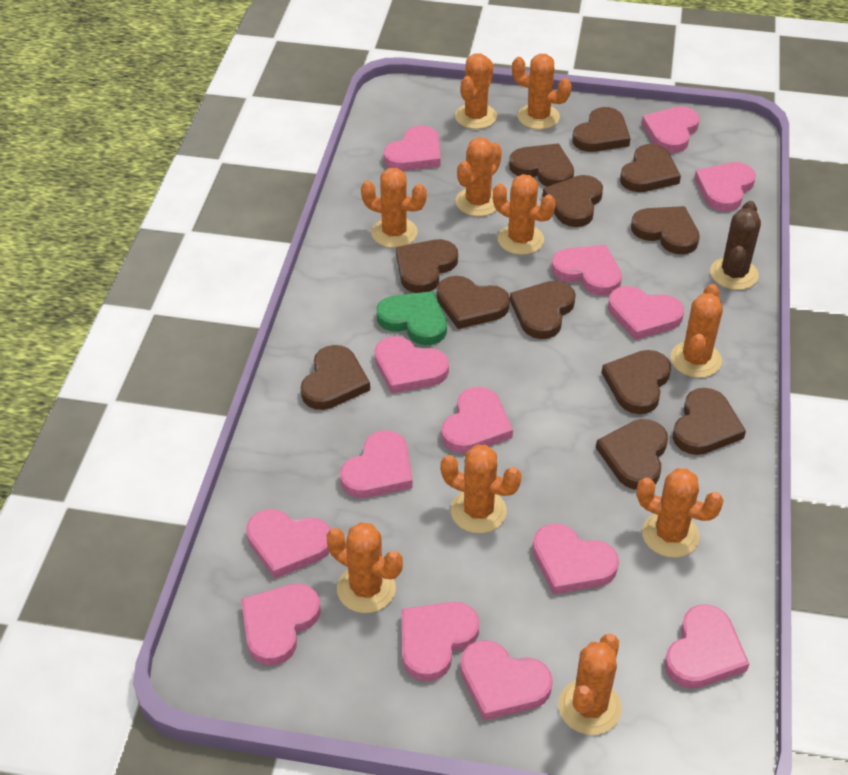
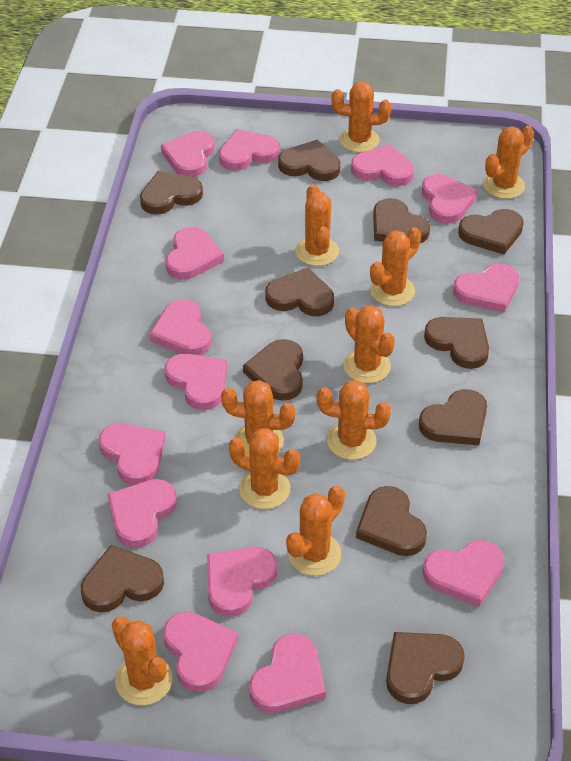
brown cactus: 1 -> 0
brown heart: 12 -> 11
green heart: 1 -> 0

